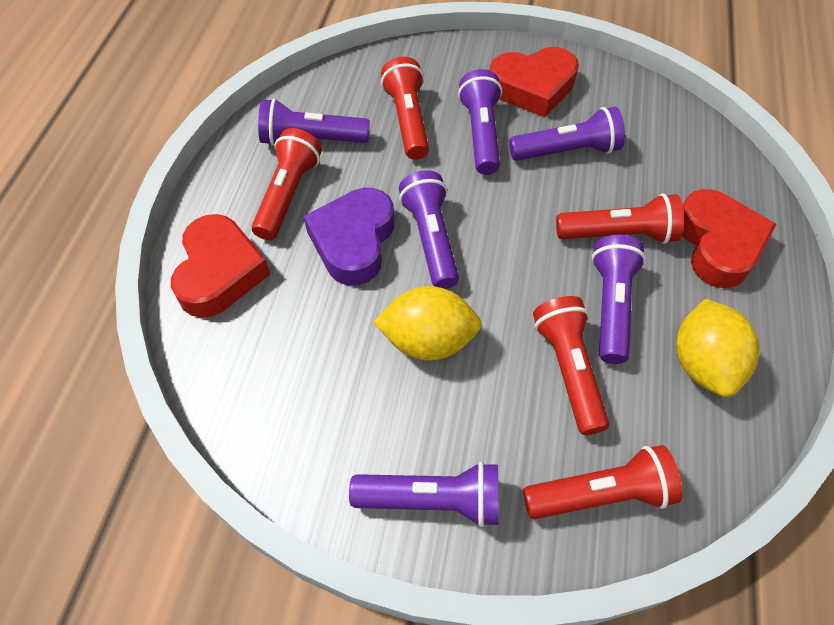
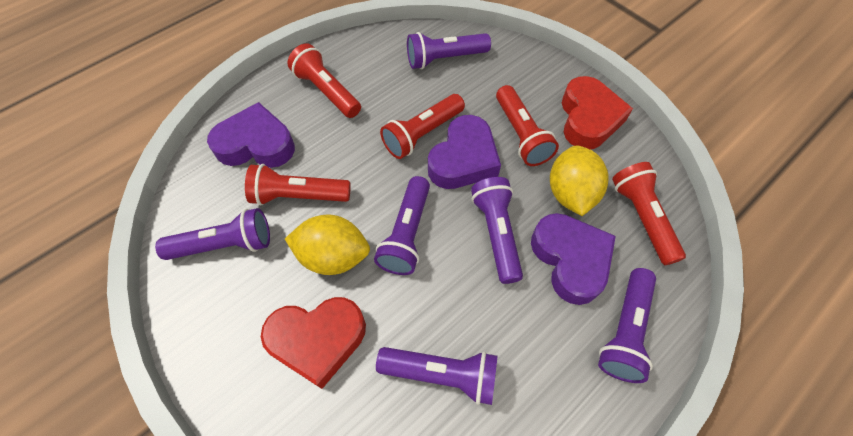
purple heart: 1 -> 3
red heart: 3 -> 2

